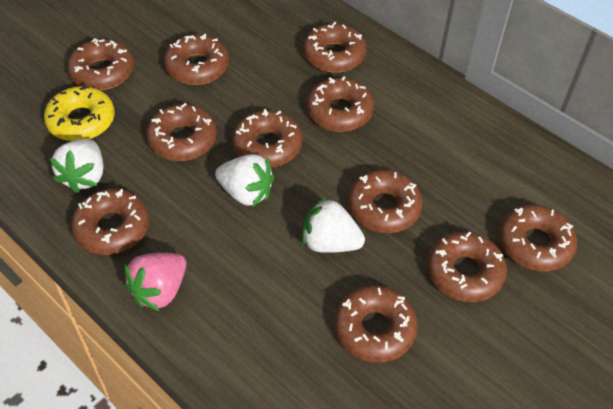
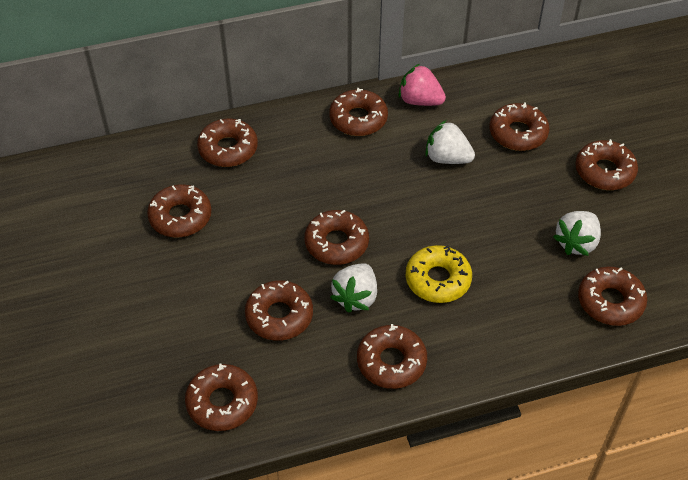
brown donut: 11 -> 10

